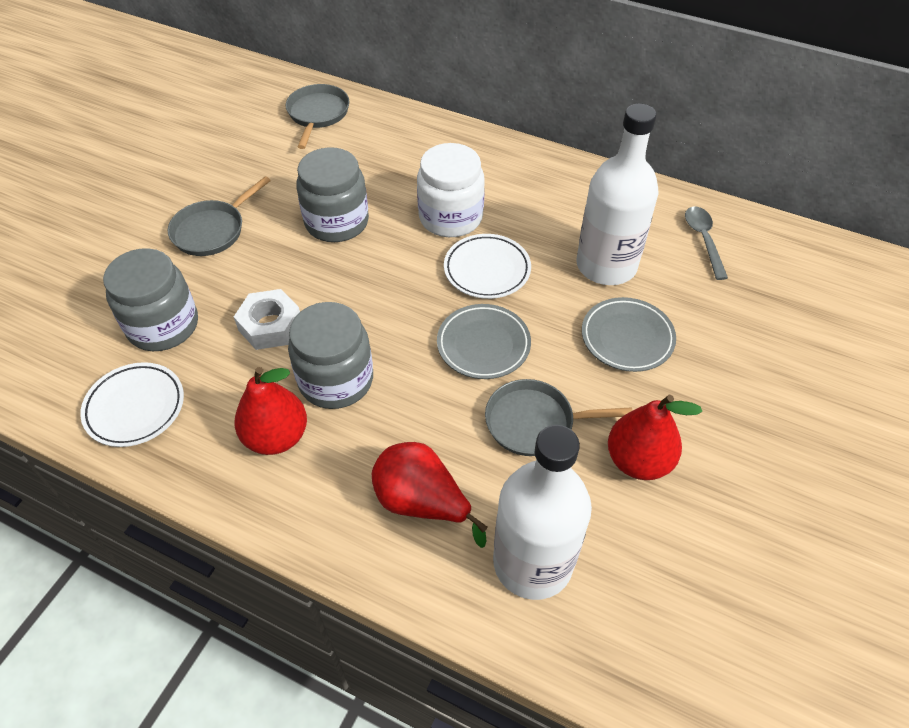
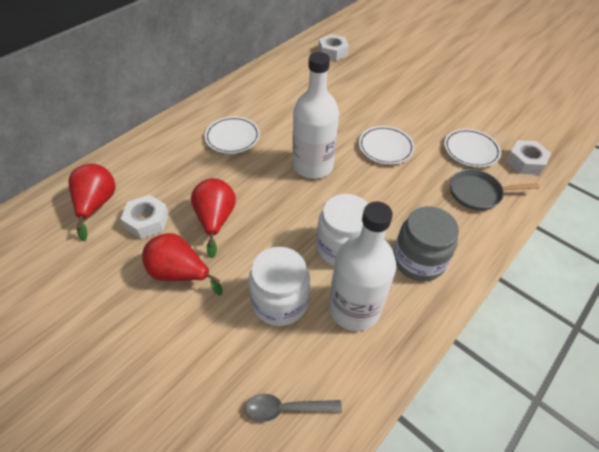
grey jar: 3 -> 1
grey pan: 3 -> 1
grey plate: 2 -> 0
white jar: 1 -> 2
white nut: 1 -> 3
white plate: 2 -> 3

